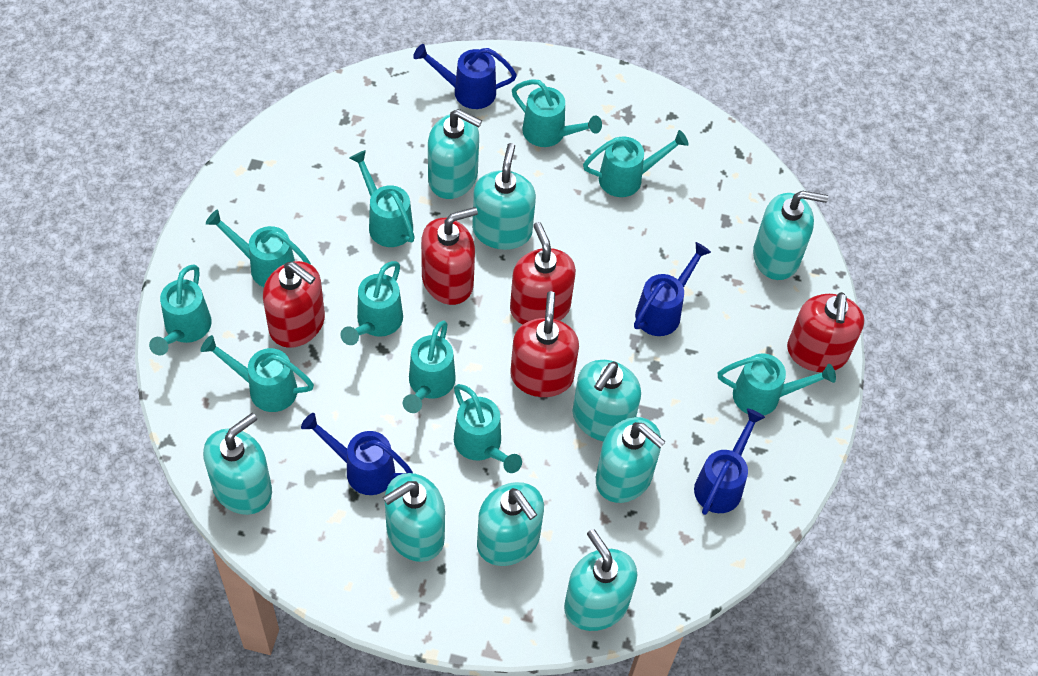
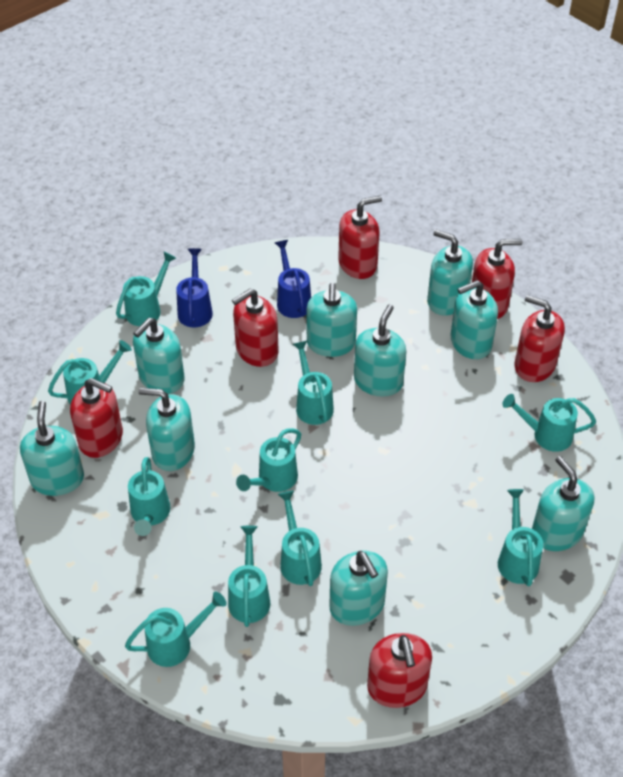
blue watering can: 4 -> 2
red soap dispenser: 5 -> 6

